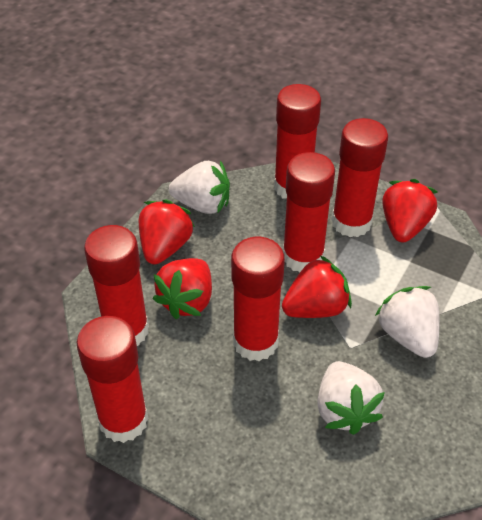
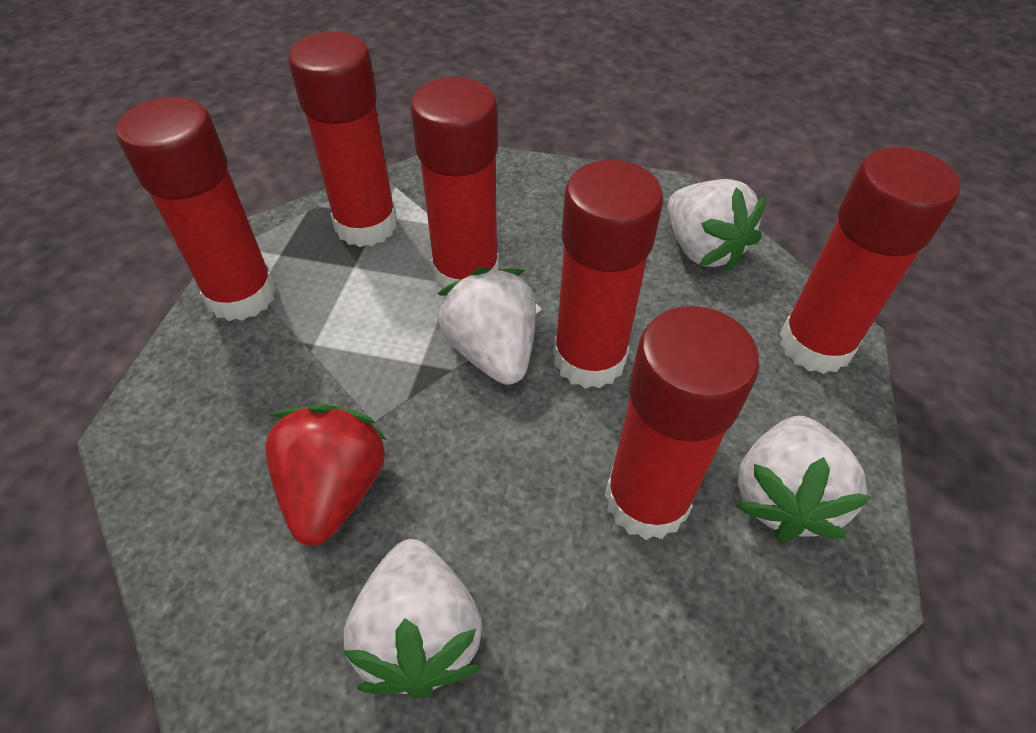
red strawberry: 4 -> 1
white strawberry: 3 -> 4

